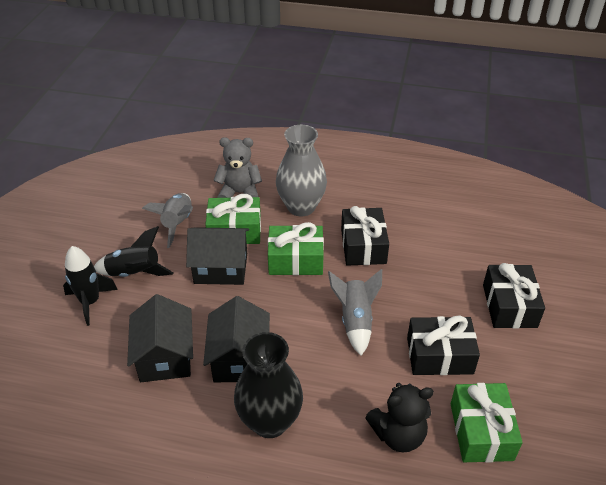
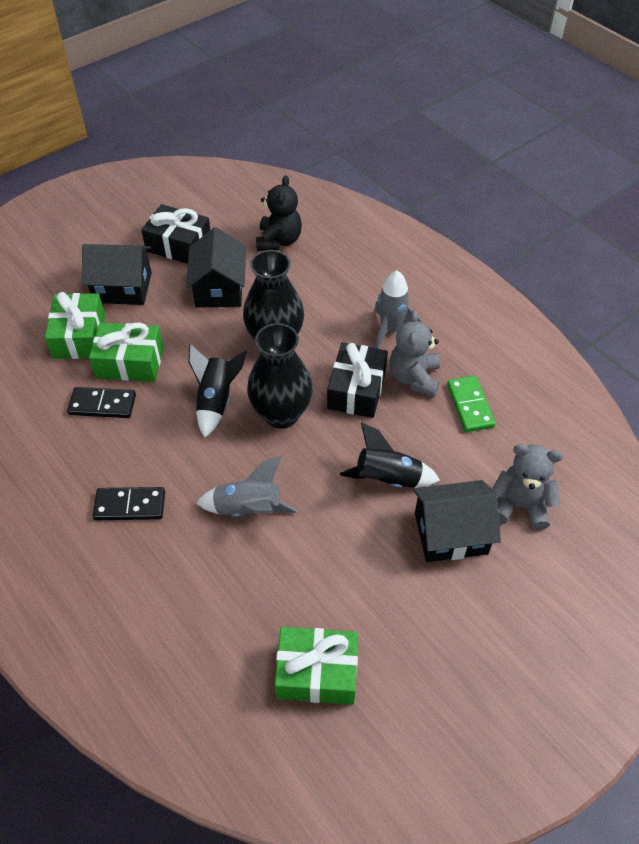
black domino: 0 -> 2
black gift: 3 -> 2
black vase: 1 -> 2
green domino: 0 -> 1
grey teddy bear: 1 -> 2
grey vase: 1 -> 0

